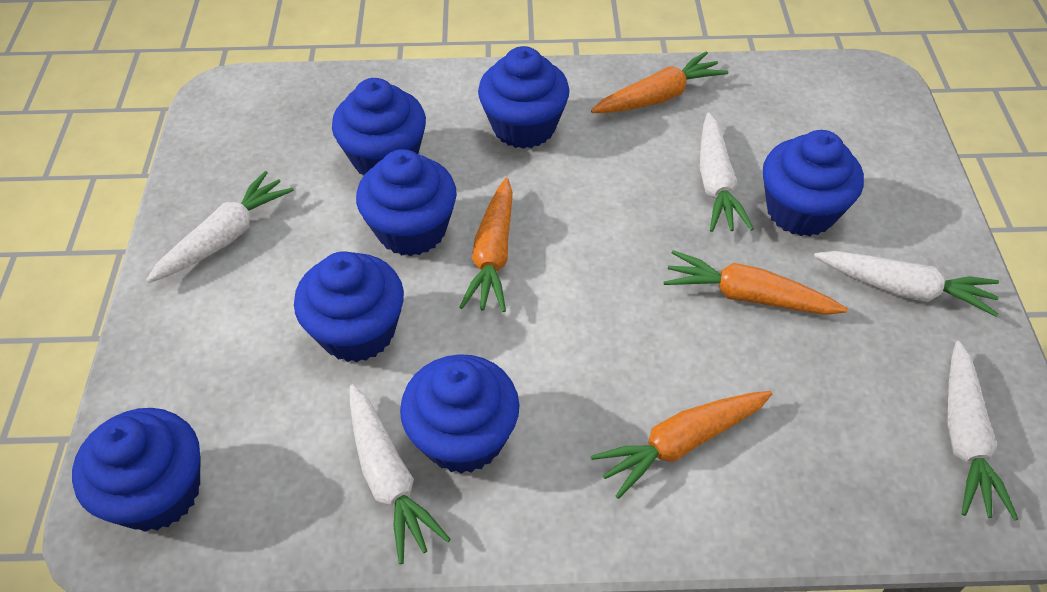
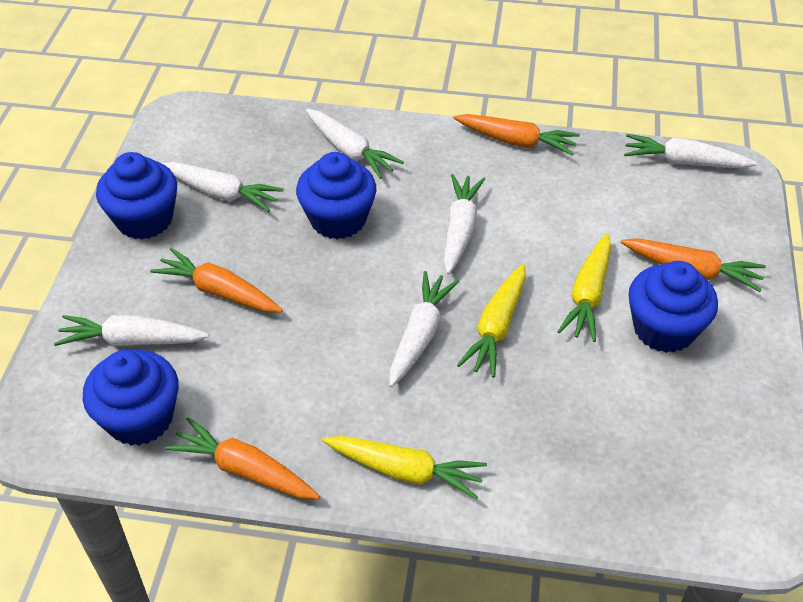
blue cupcake: 7 -> 4
white carrot: 5 -> 6
yellow carrot: 0 -> 3

